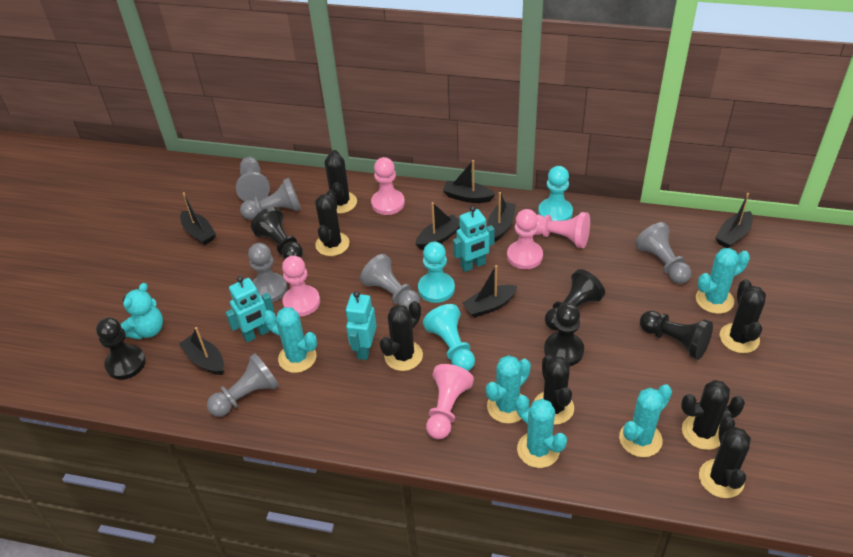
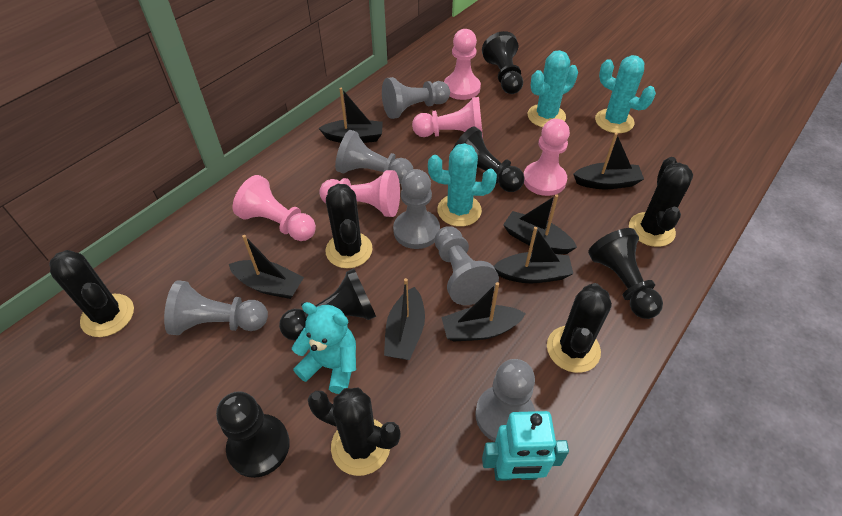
black cactus: 7 -> 5
turquoise cactus: 5 -> 3
turquoise pawn: 3 -> 0
turquoise robot: 3 -> 1

